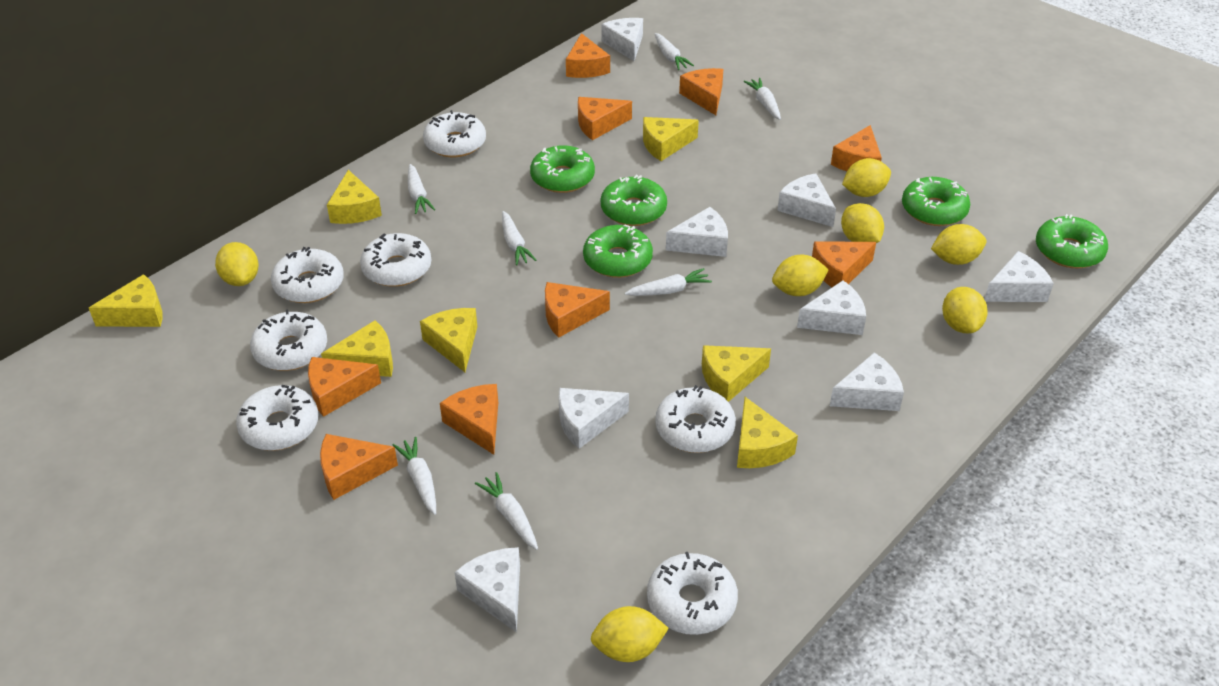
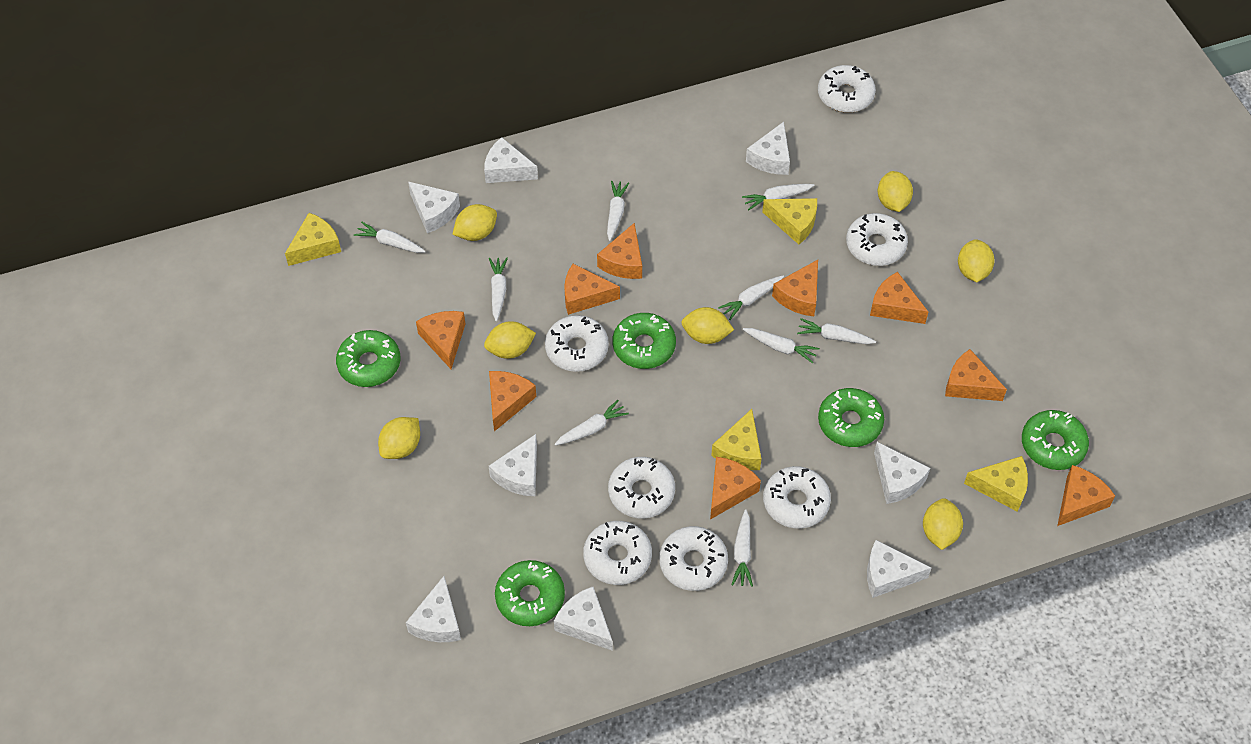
white carrot: 7 -> 9
yellow cheese: 7 -> 4

